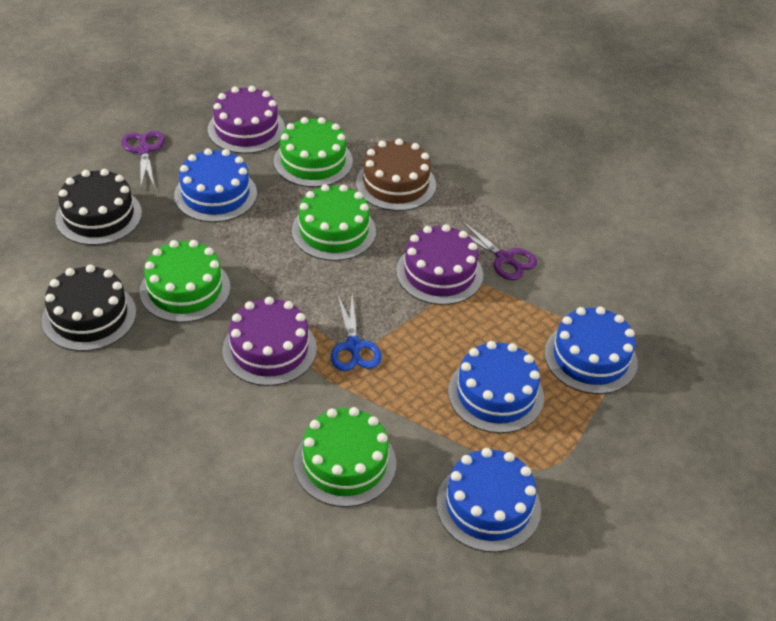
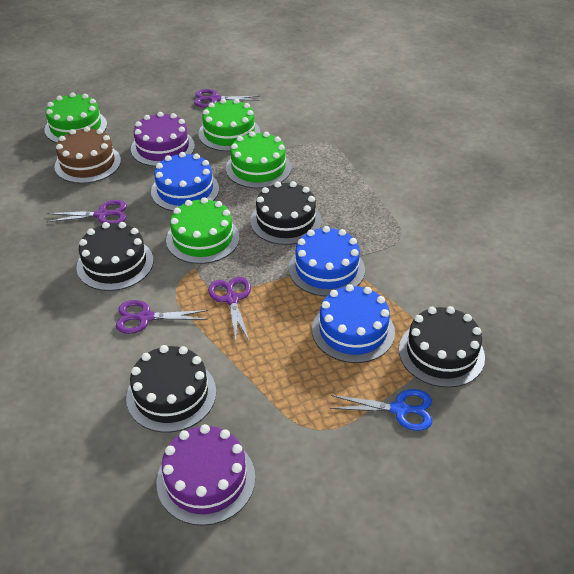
black cake: 2 -> 4
blue cake: 4 -> 3
purple cake: 3 -> 2
purple scissors: 2 -> 4

